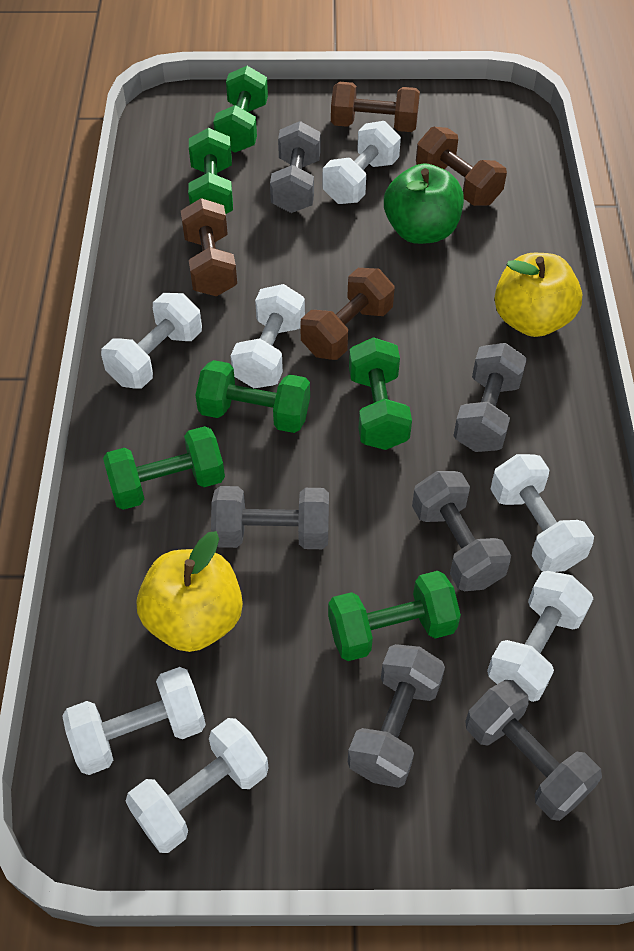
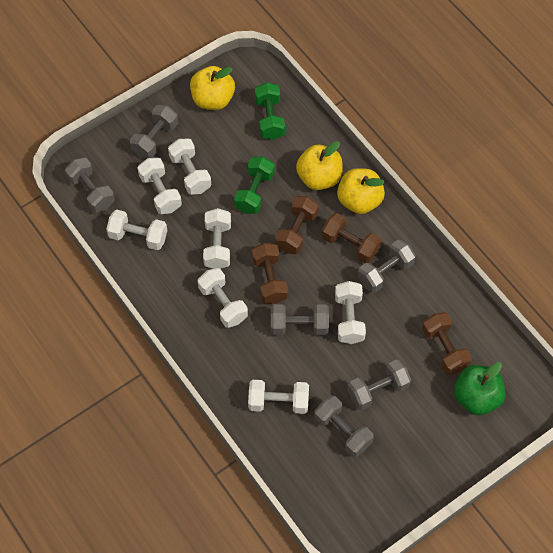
green dumbbell: 6 -> 2
yellow apple: 2 -> 3

